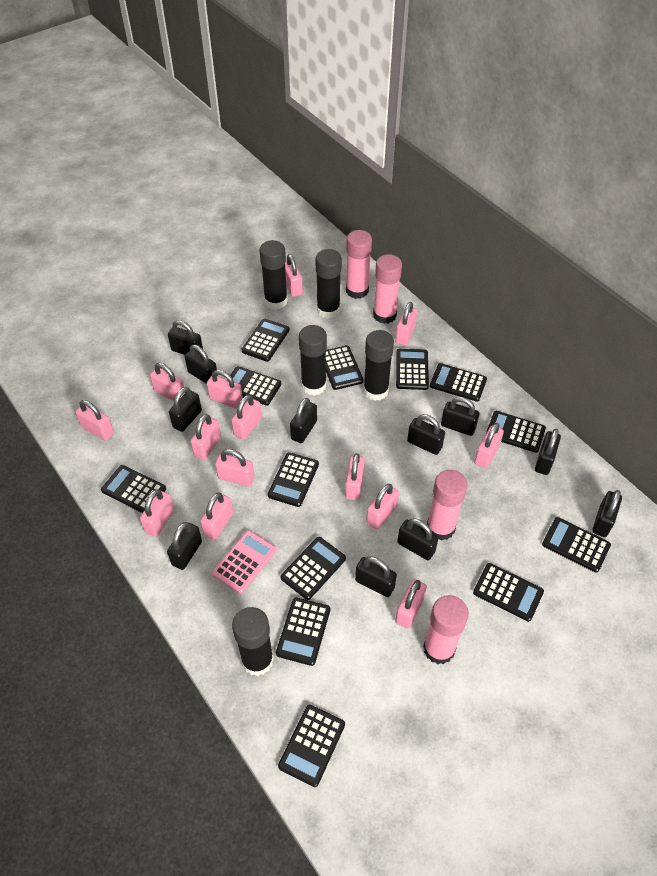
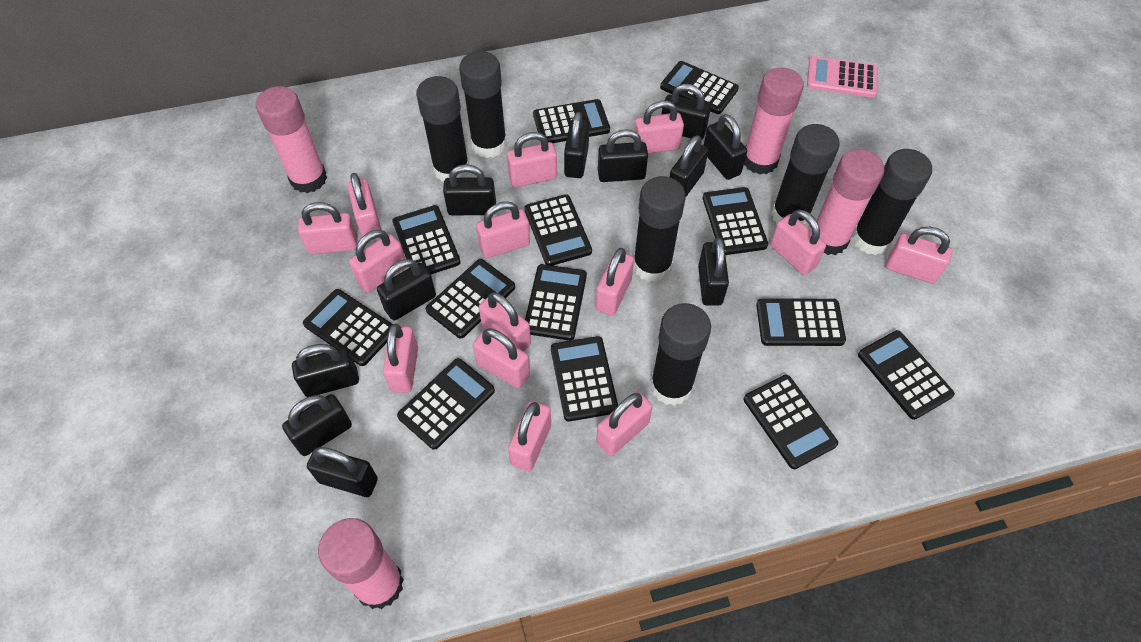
black glue stick: 5 -> 6

